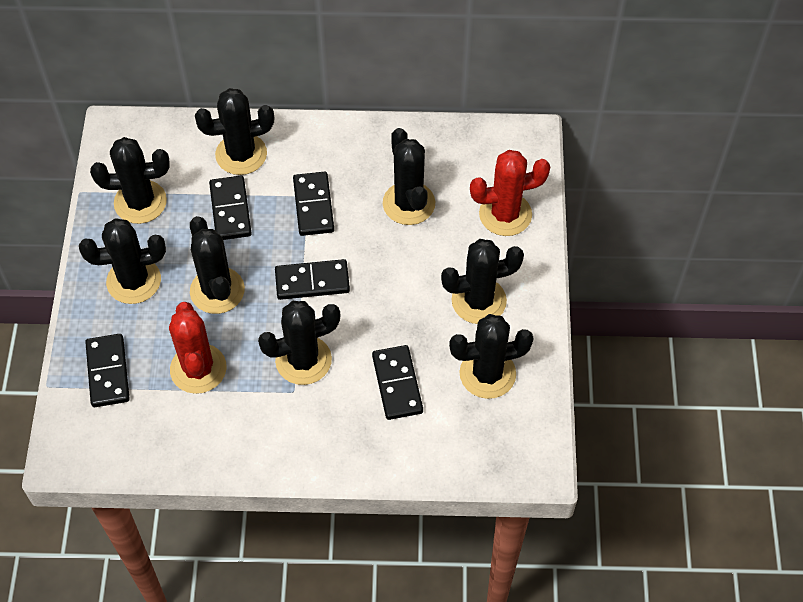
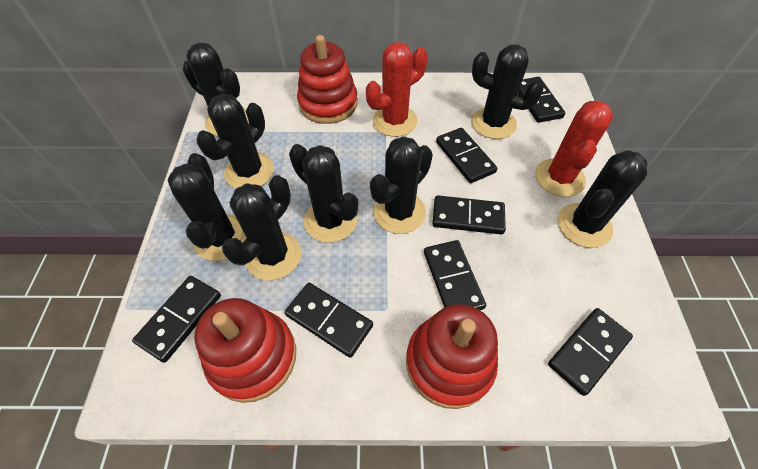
black domino: 5 -> 7
red stacking toy: 0 -> 3

